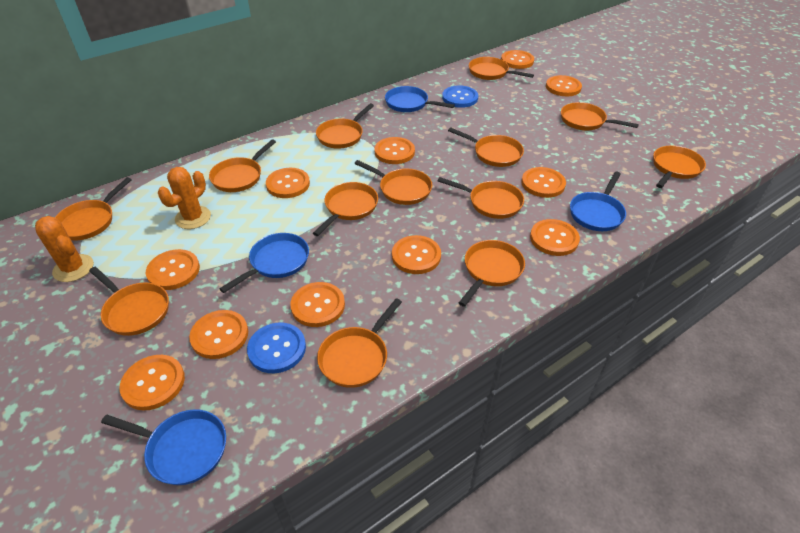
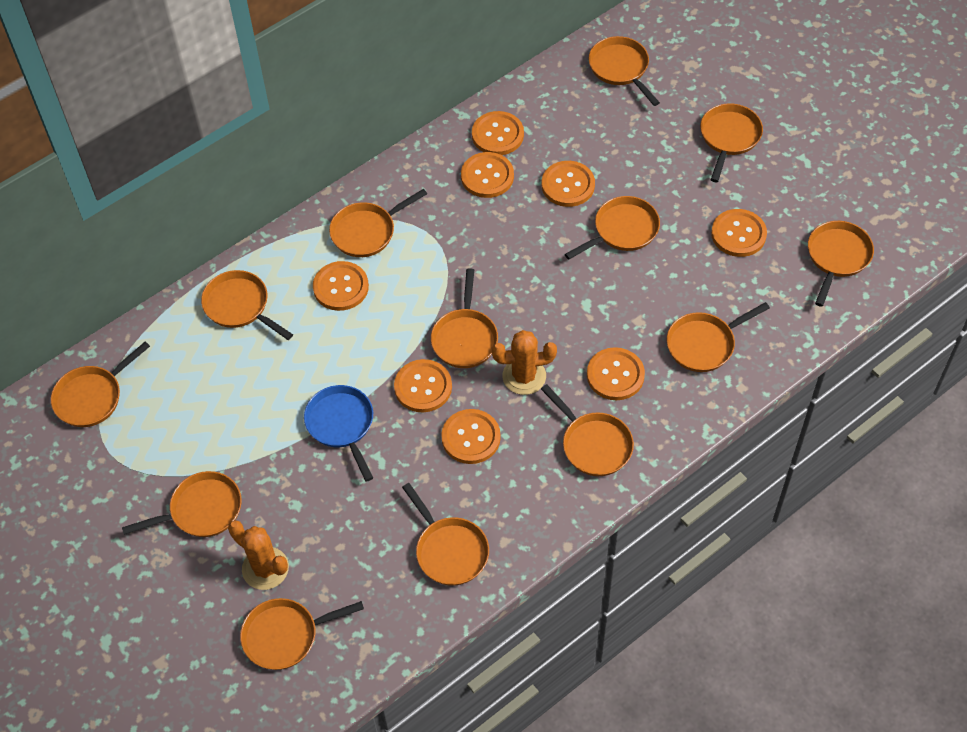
blue button: 2 -> 0
blue pan: 4 -> 1
orange button: 11 -> 8

